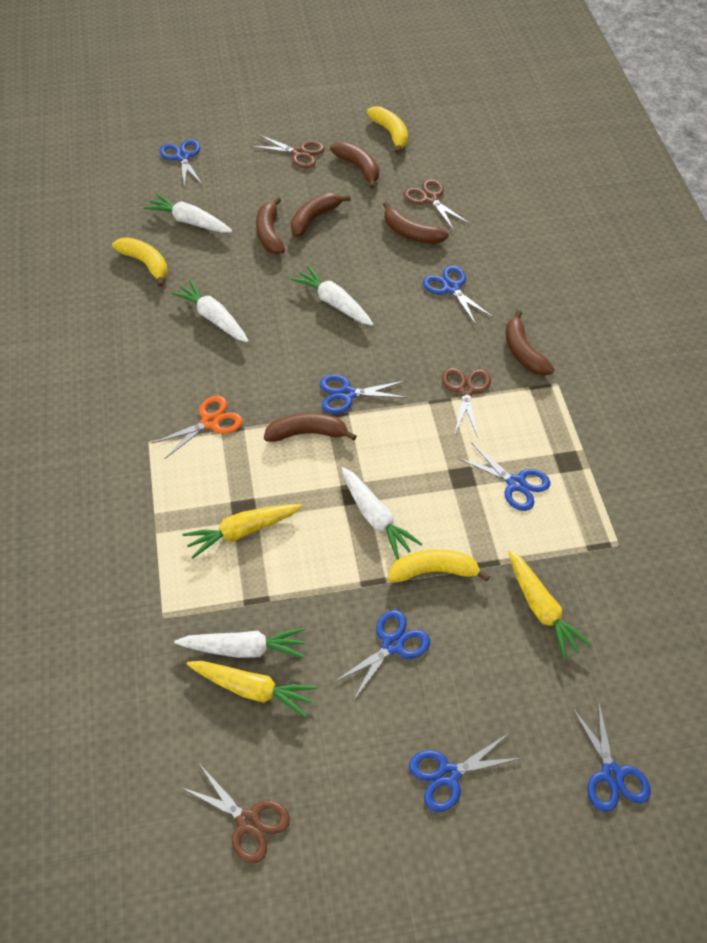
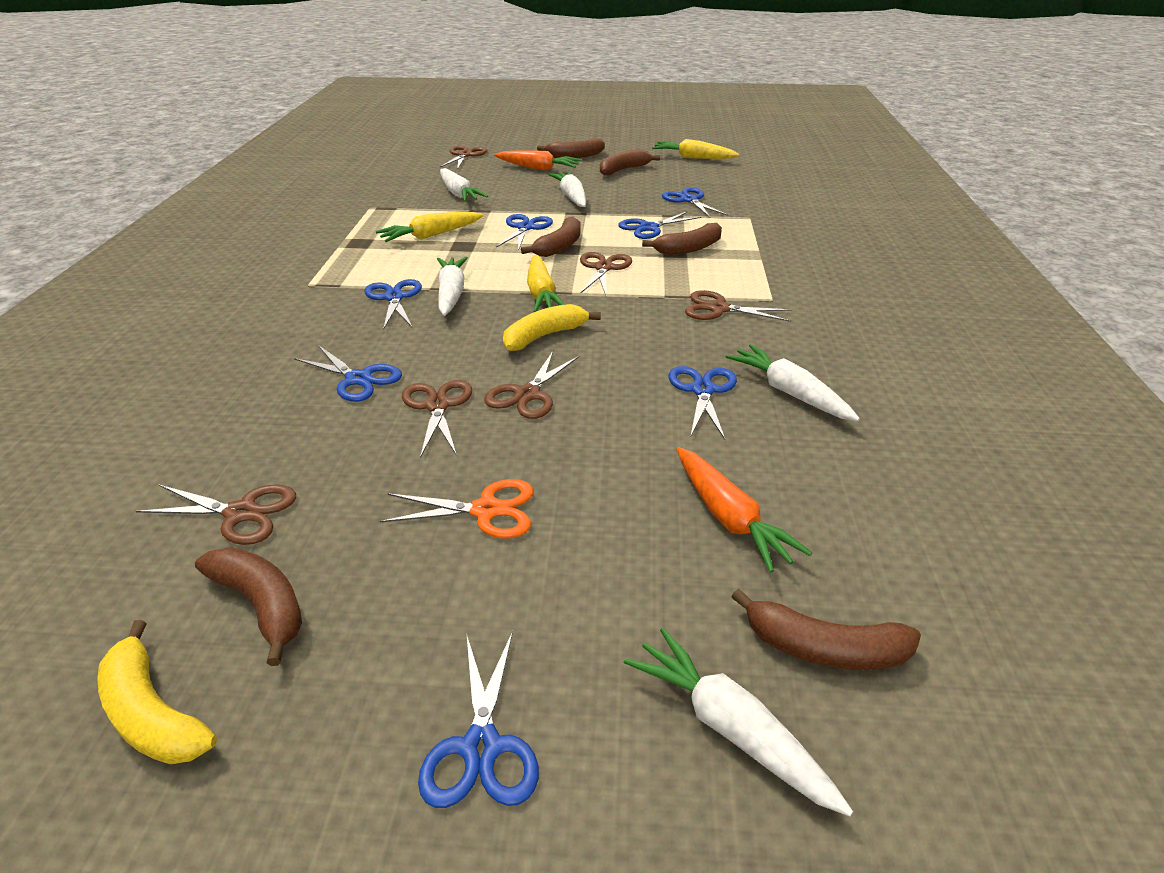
brown scissors: 4 -> 6
orange carrot: 0 -> 2
yellow banana: 3 -> 2

